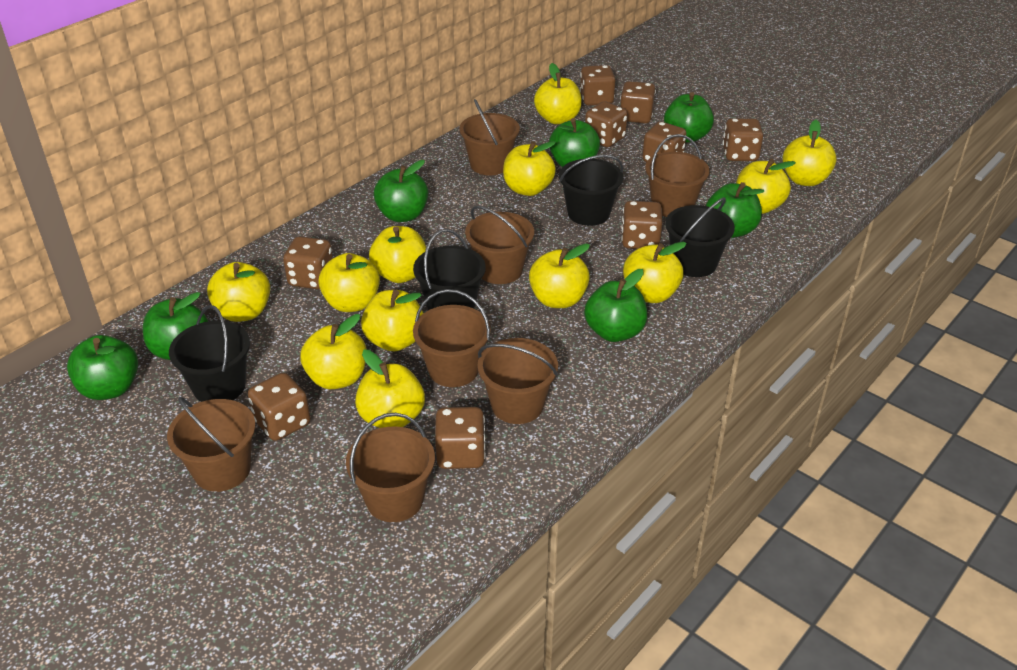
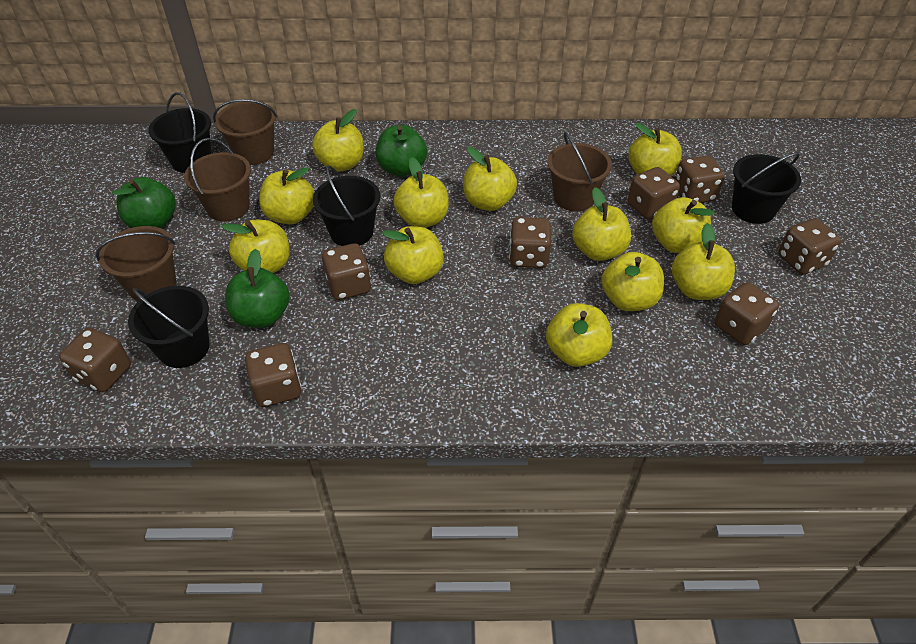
brown bucket: 7 -> 4
brown dice: 9 -> 8
green apple: 7 -> 3

